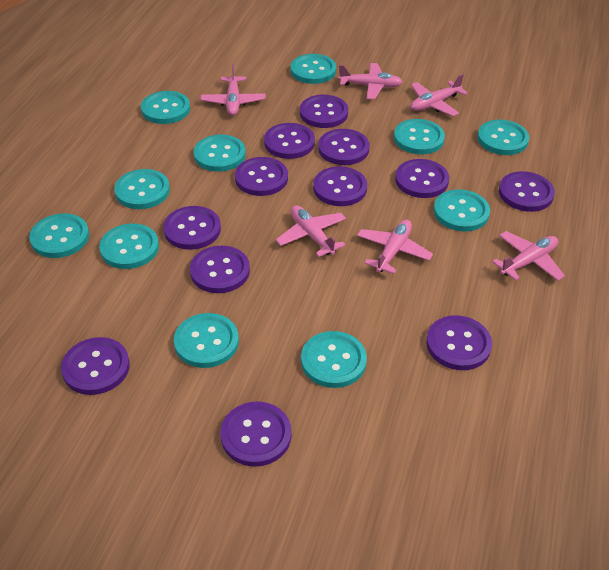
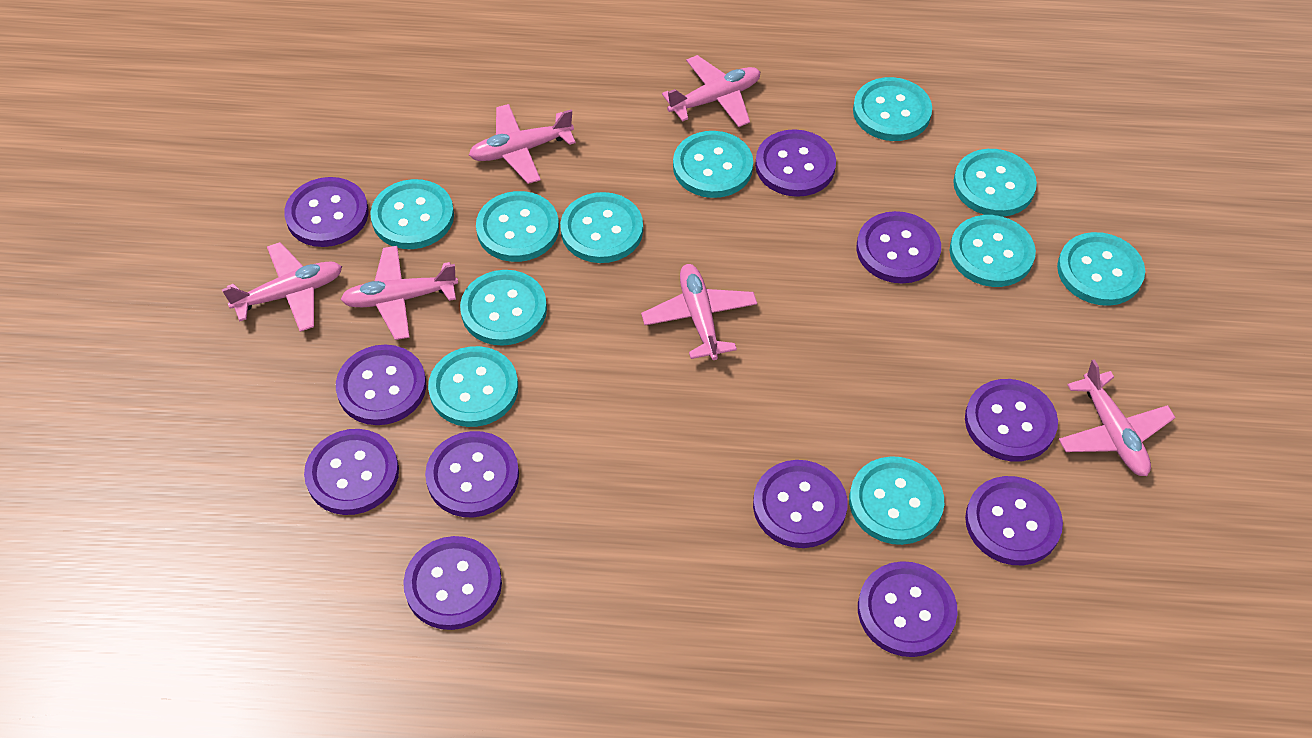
purple button: 12 -> 11

